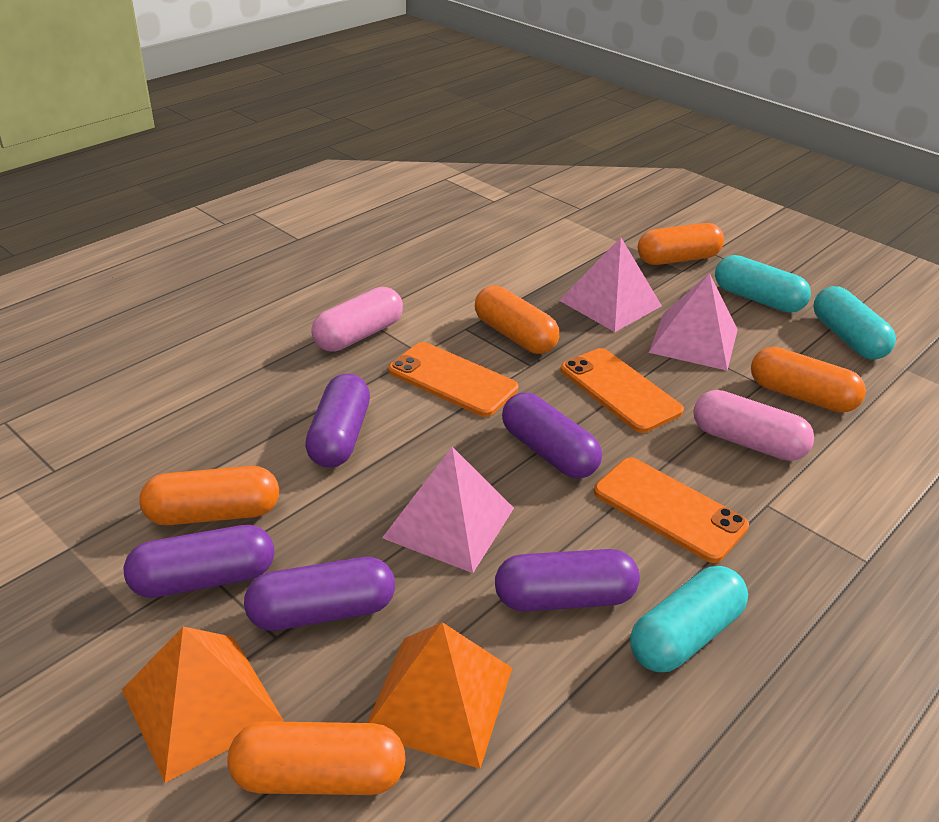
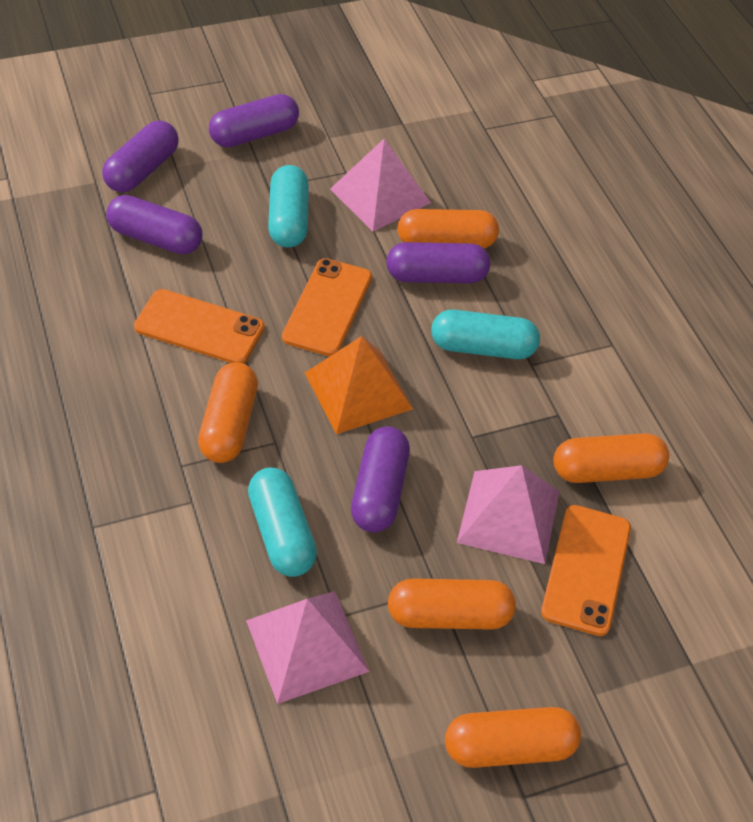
orange pyramid: 2 -> 1
pink capsule: 2 -> 0

